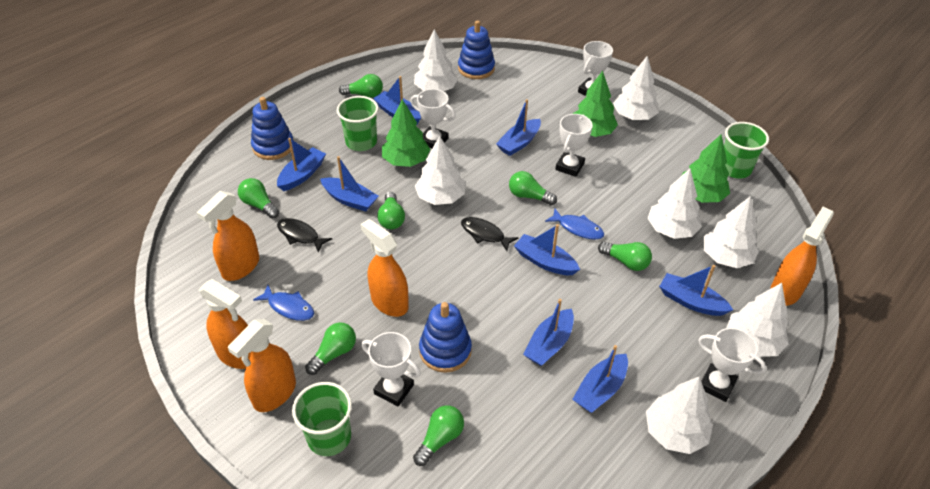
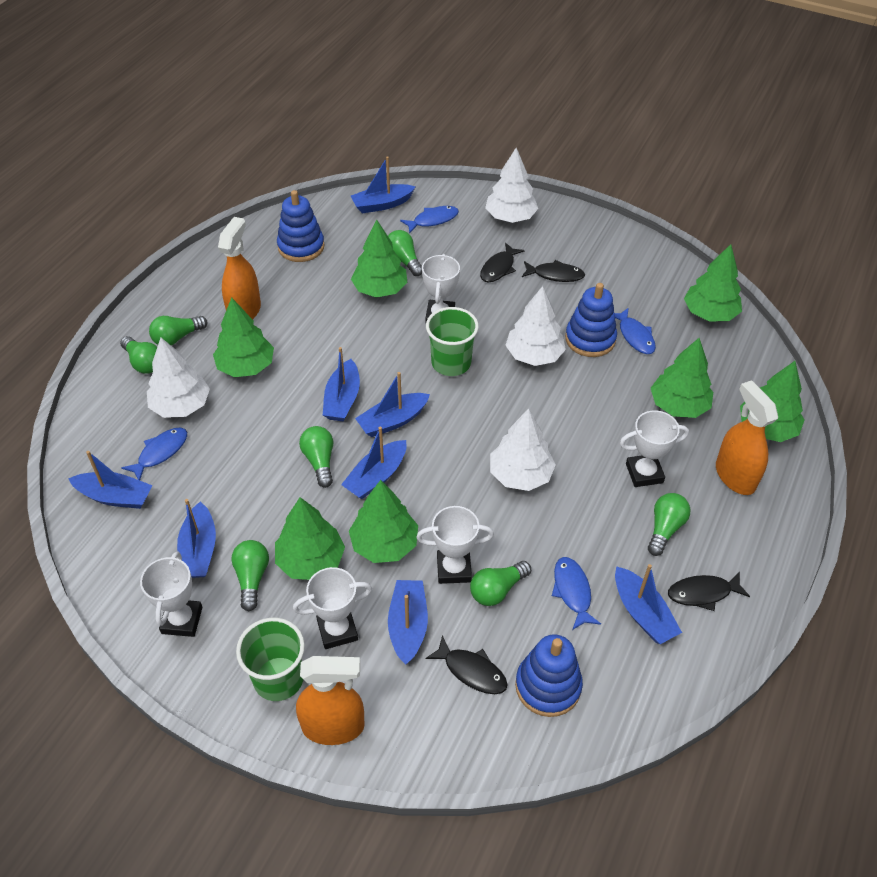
black fish: 2 -> 4
blue fish: 2 -> 4
green cup: 3 -> 2
green tree: 3 -> 7
orange spray bottle: 5 -> 3
white tree: 7 -> 4

